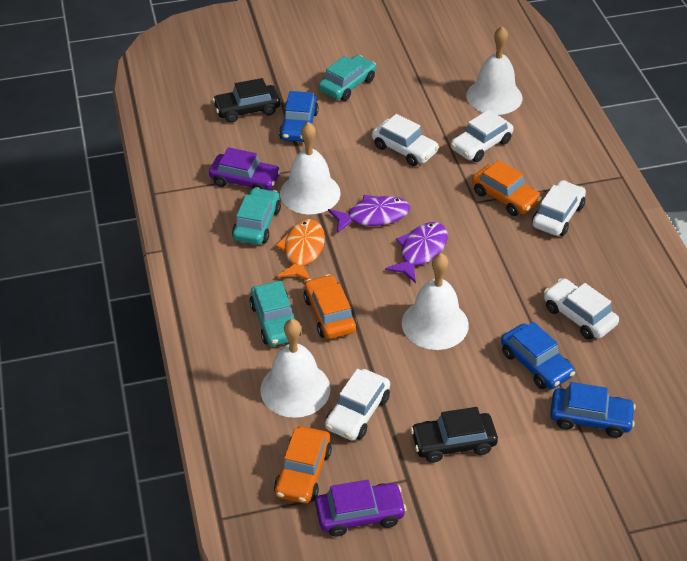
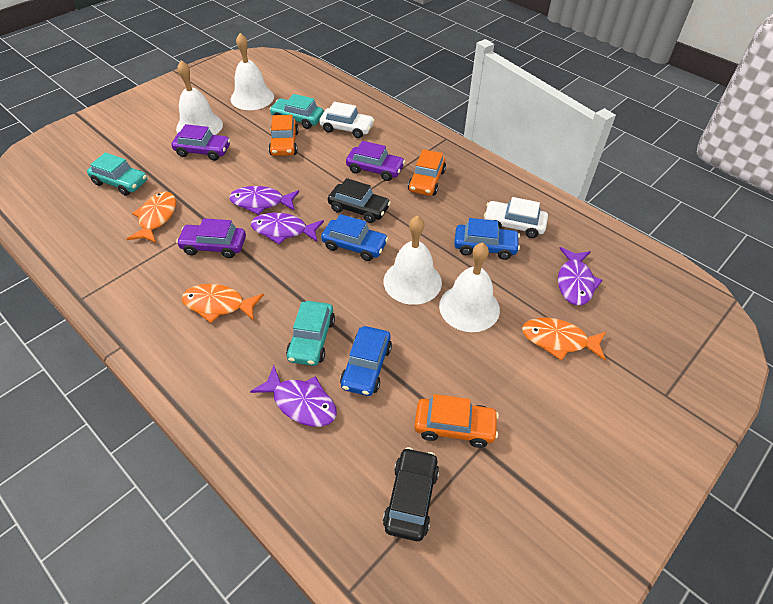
orange fish: 1 -> 3
purple car: 2 -> 3
purple fish: 2 -> 4
white car: 5 -> 2

